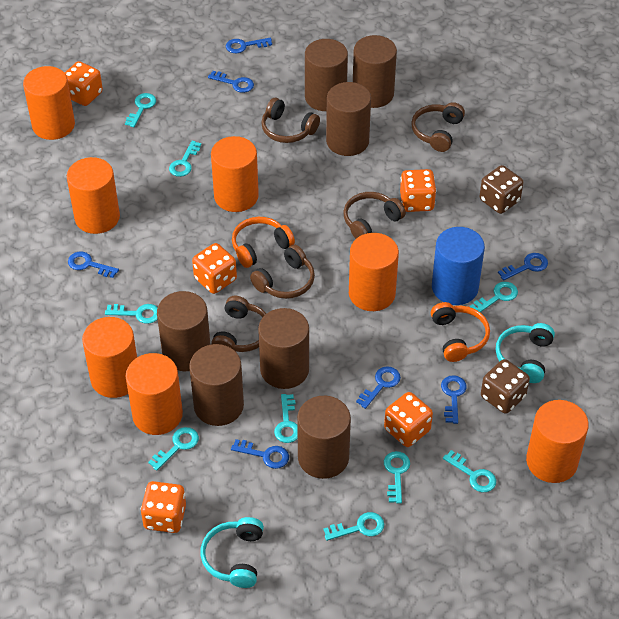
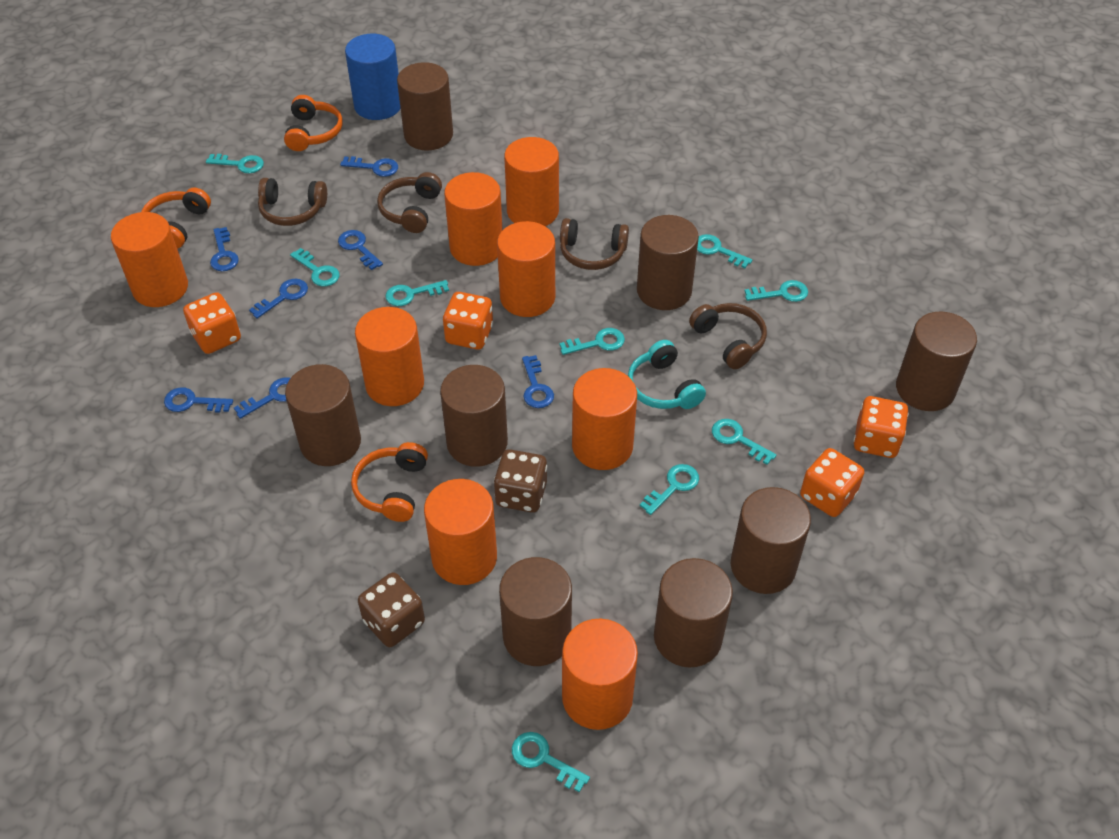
brown cylinder: 7 -> 8
brown headphones: 5 -> 4
orange cylinder: 7 -> 8
orange dice: 5 -> 4
orange headphones: 2 -> 3
turquoise headphones: 2 -> 1

